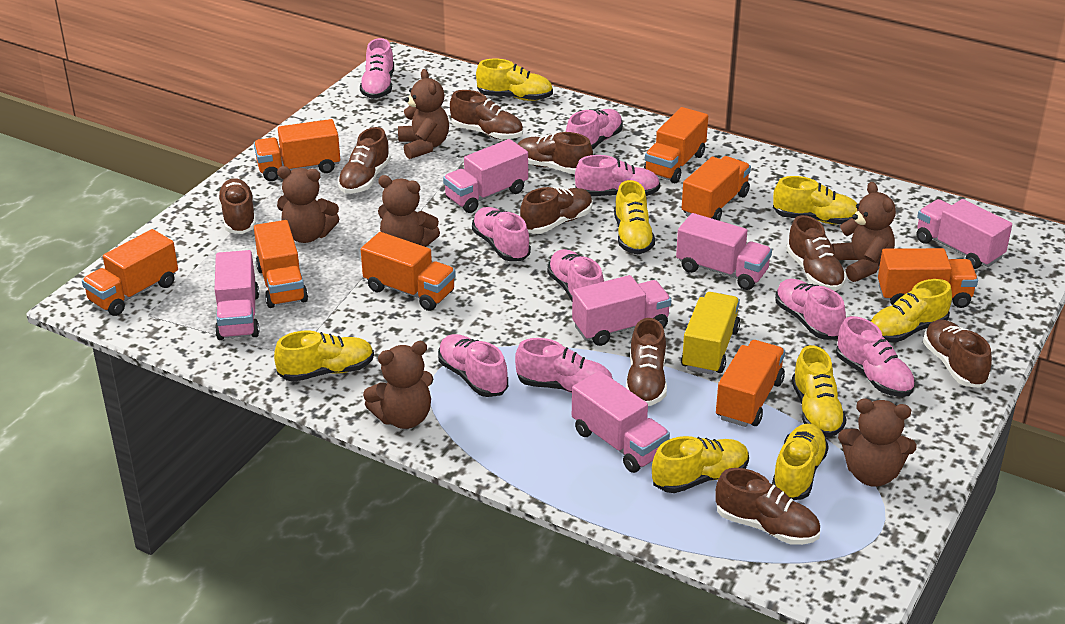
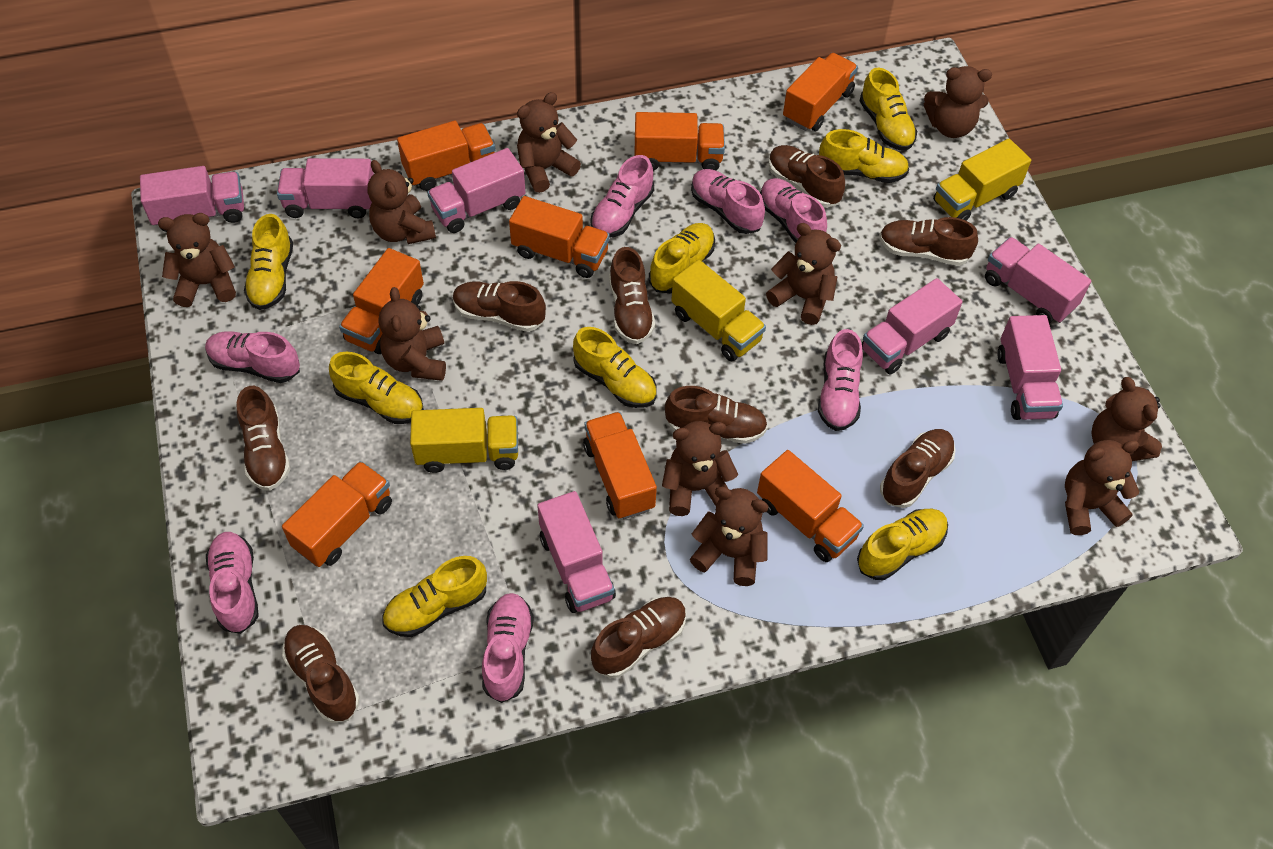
brown teddy bear: 6 -> 10
pink shoe: 9 -> 7
pink truck: 6 -> 7
yellow truck: 1 -> 3

